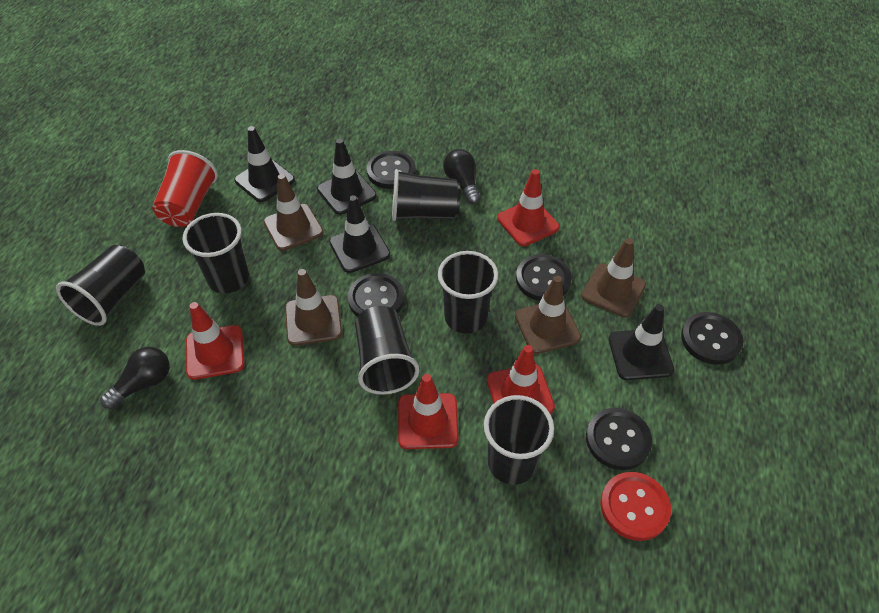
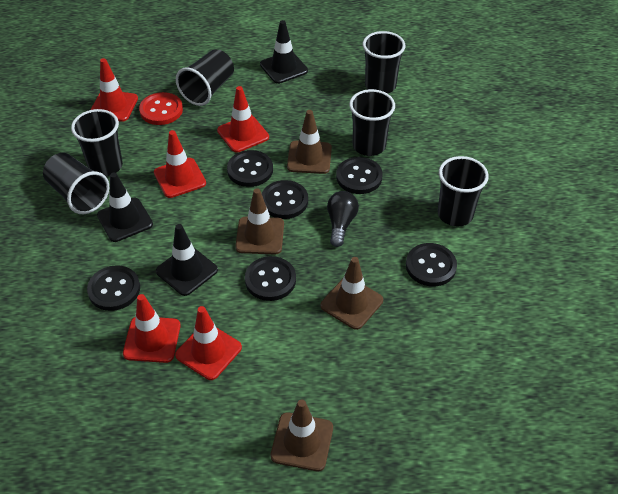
black button: 5 -> 6
black light bulb: 2 -> 1
black traffic cone: 4 -> 3
red cup: 1 -> 0
red traffic cone: 4 -> 5

